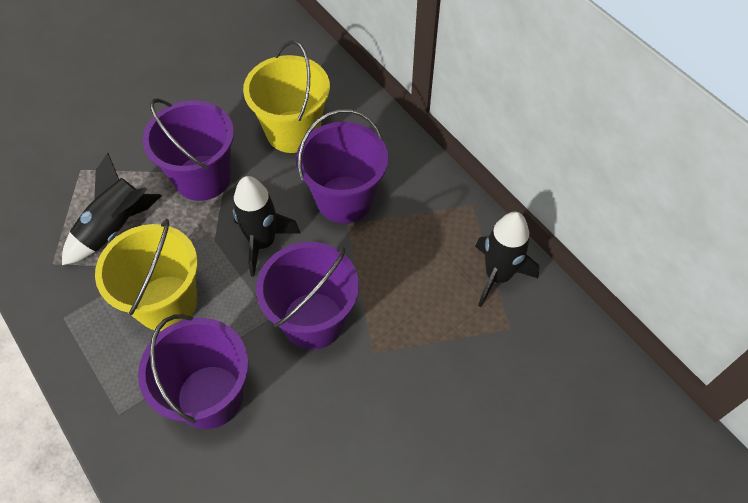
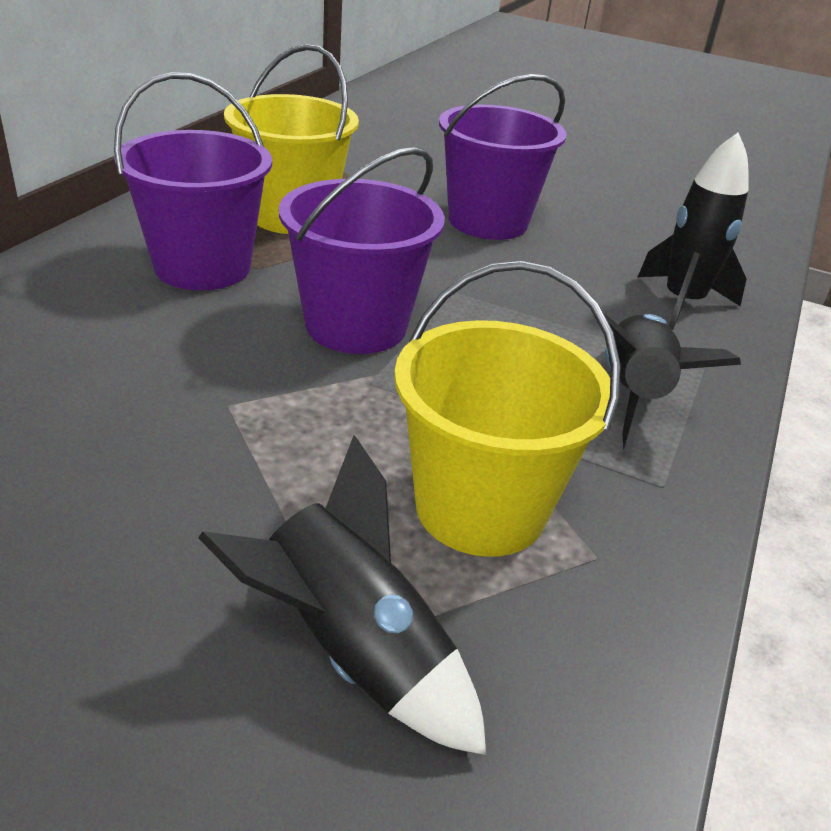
purple bucket: 4 -> 3

